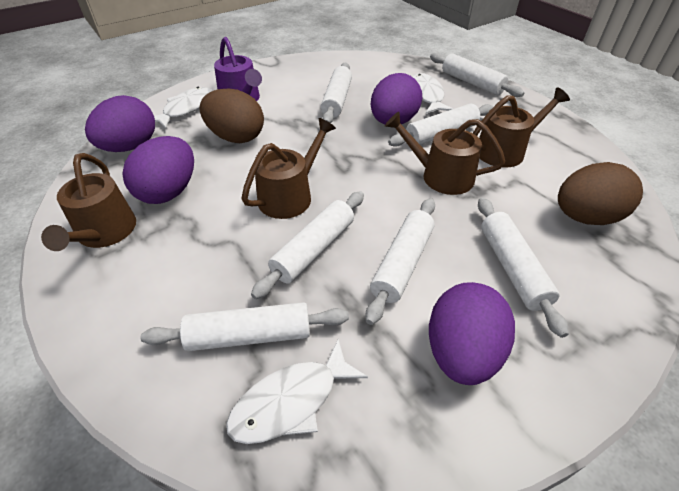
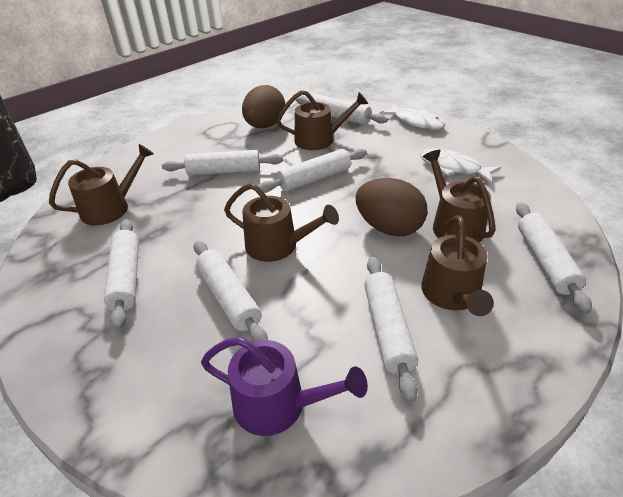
brown watering can: 4 -> 5
purple egg: 4 -> 0
white fish: 3 -> 2

